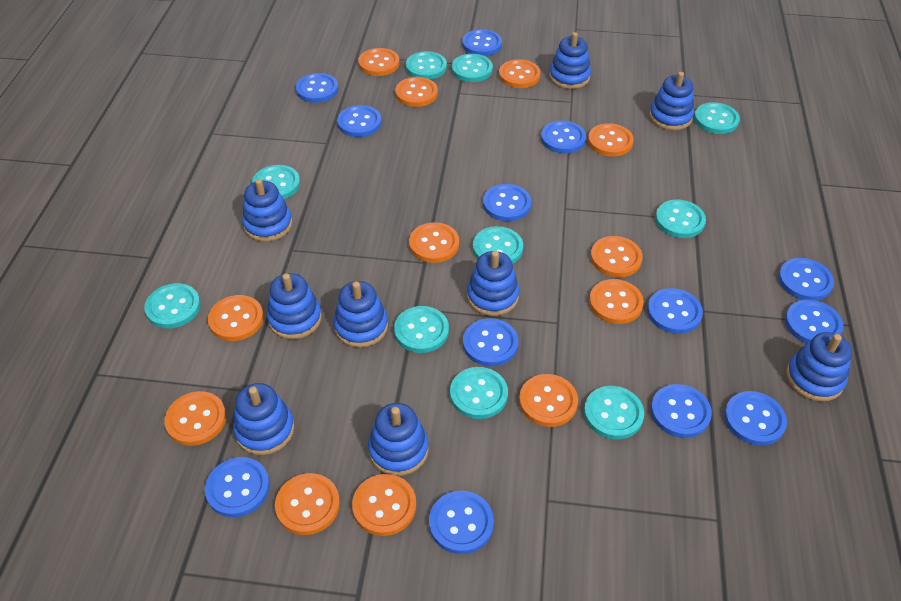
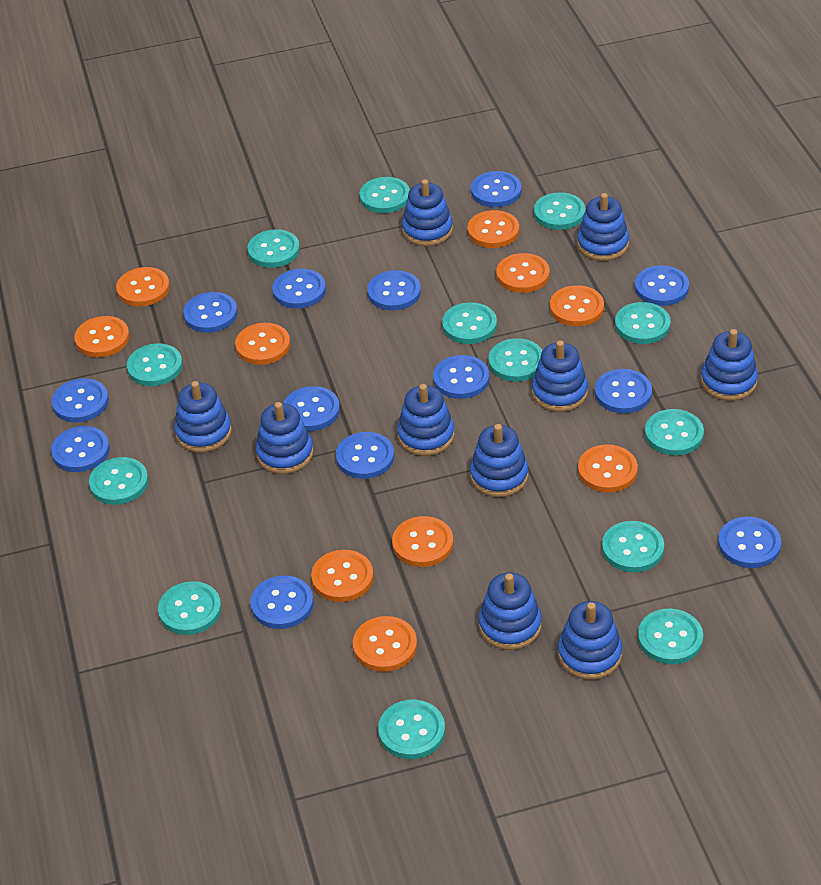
blue stacking toy: 9 -> 10
orange button: 12 -> 10
turquoise button: 10 -> 13

